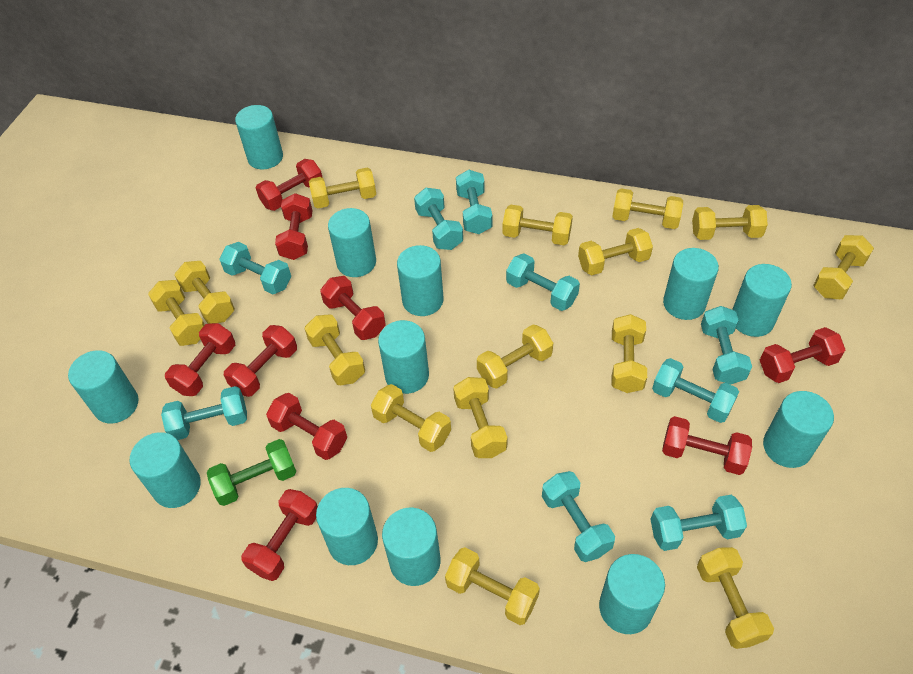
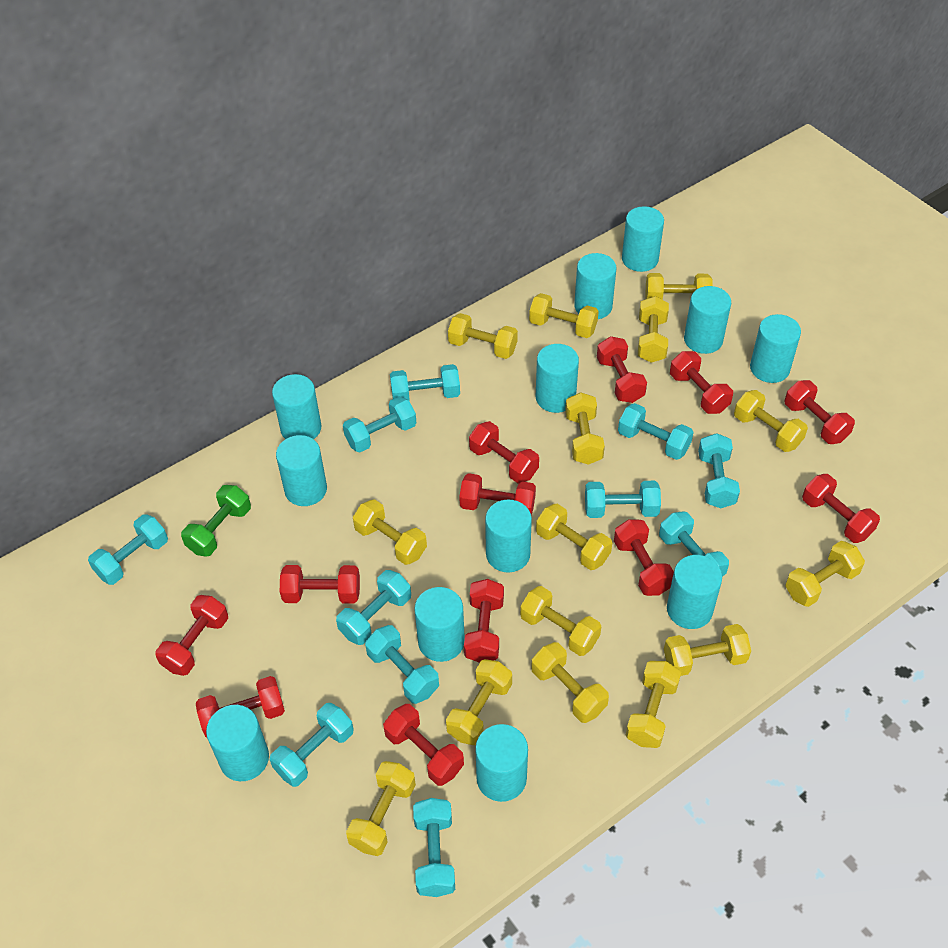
red dumbbell: 9 -> 12
turquoise dumbbell: 9 -> 11

